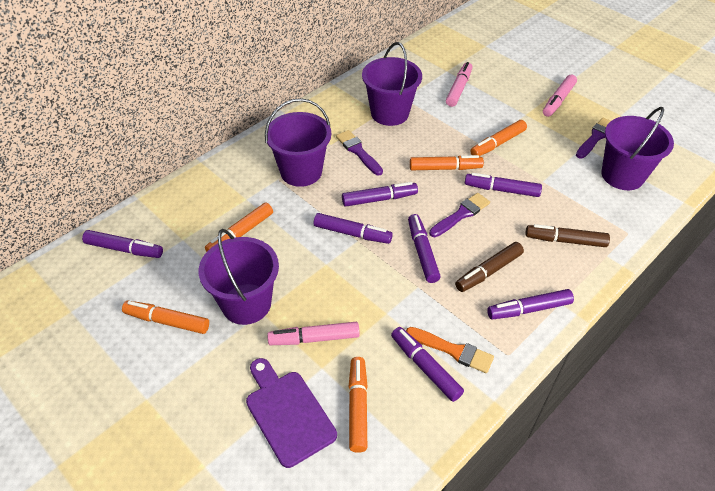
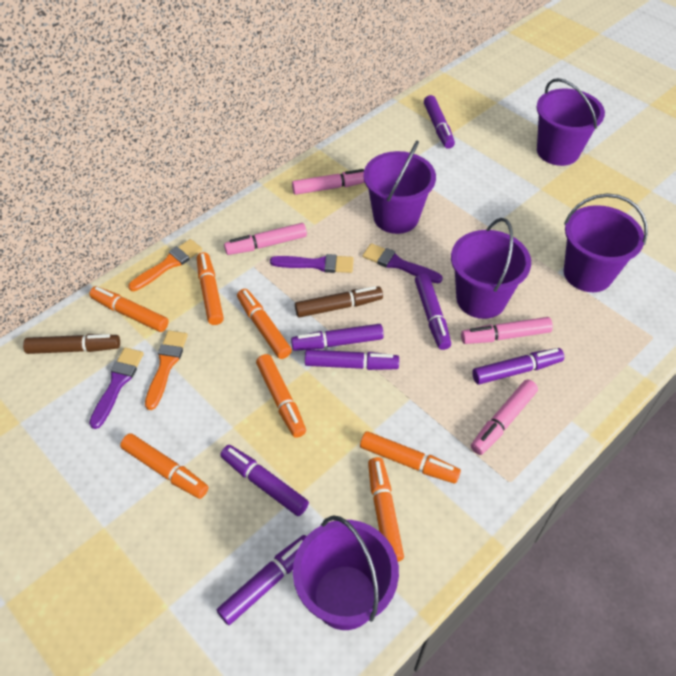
orange brush: 1 -> 2
orange marker: 5 -> 7
pink marker: 3 -> 4
purple bucket: 4 -> 5
purple cutting board: 1 -> 0

